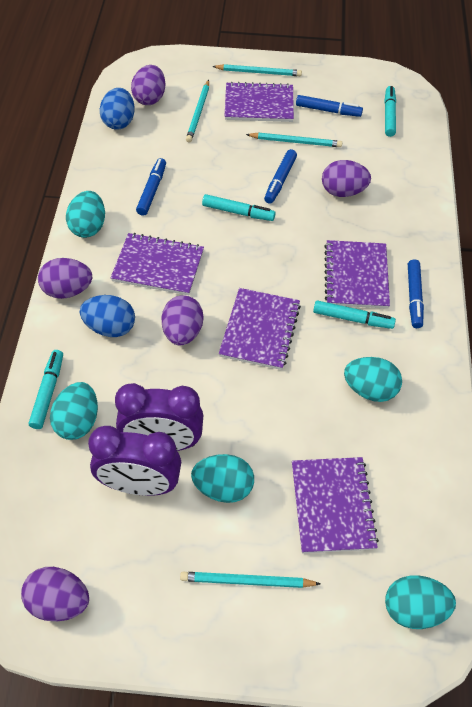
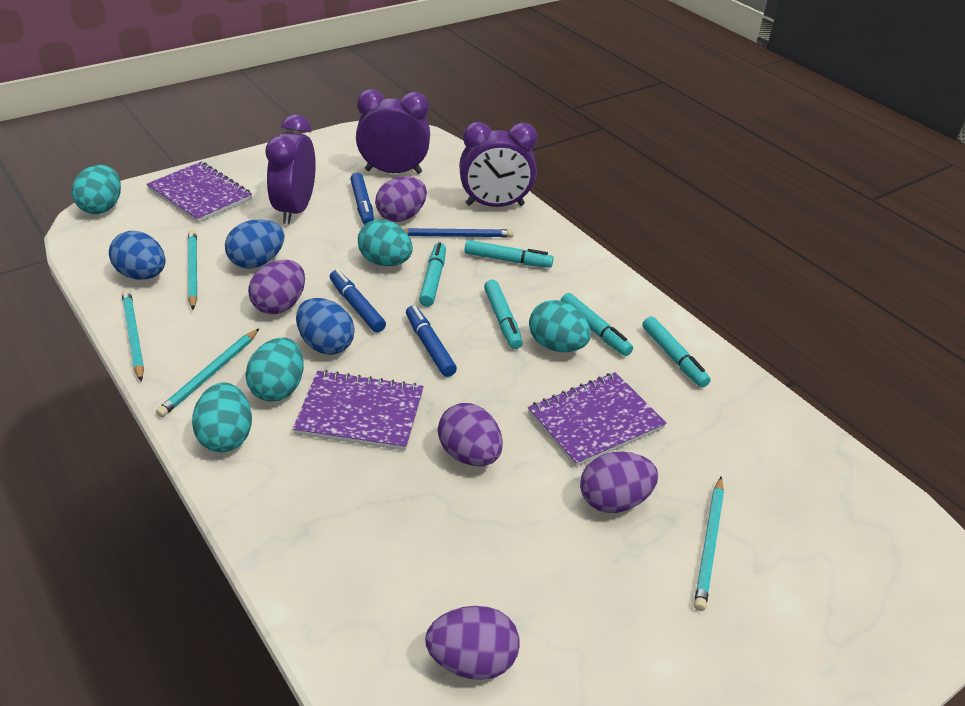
blue egg: 2 -> 3
blue marker: 4 -> 3
blue pencil: 0 -> 1
purple clock: 2 -> 3
purple notebook: 5 -> 3
turquoise marker: 4 -> 5

